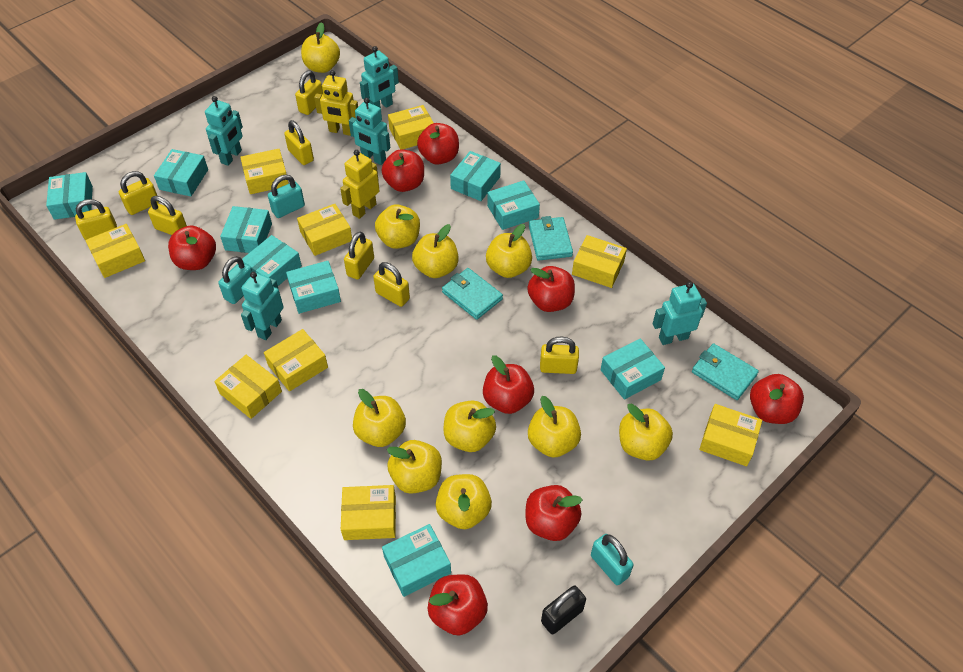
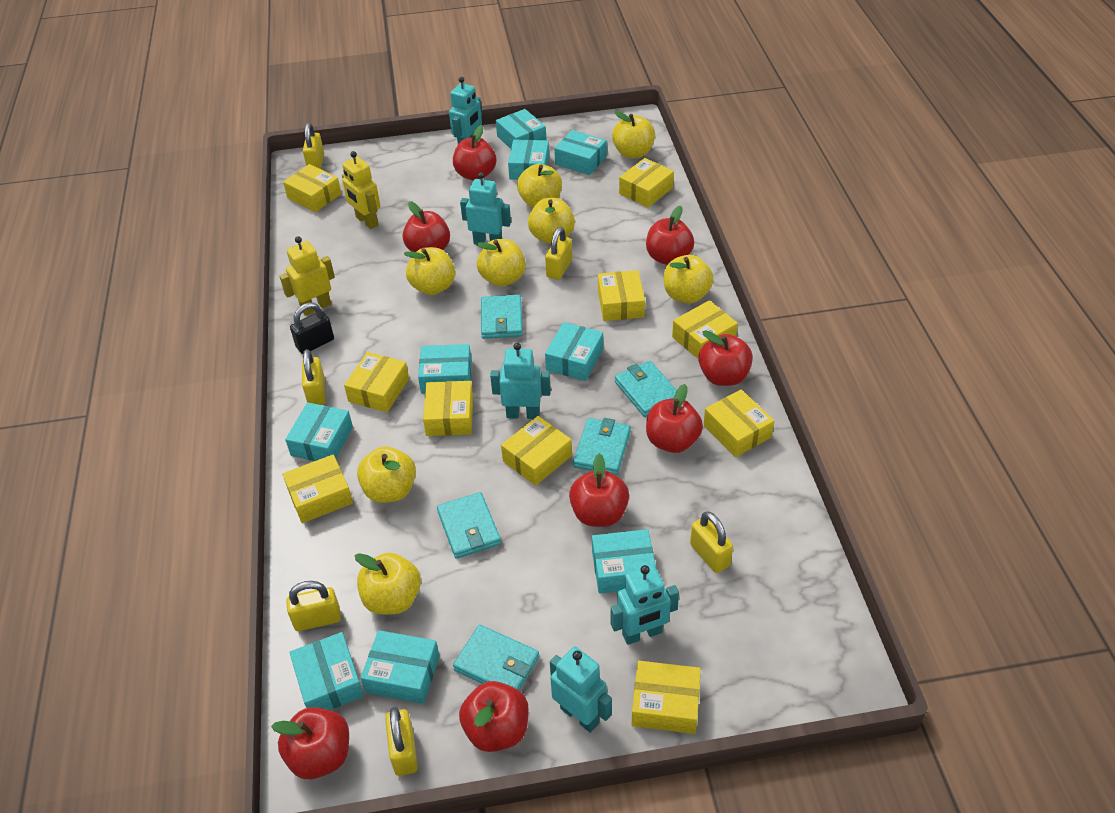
turquoise padlock: 3 -> 0
turquoise wallet: 3 -> 5
yellow apple: 10 -> 8
yellow box: 9 -> 10
yellow padlock: 8 -> 6

